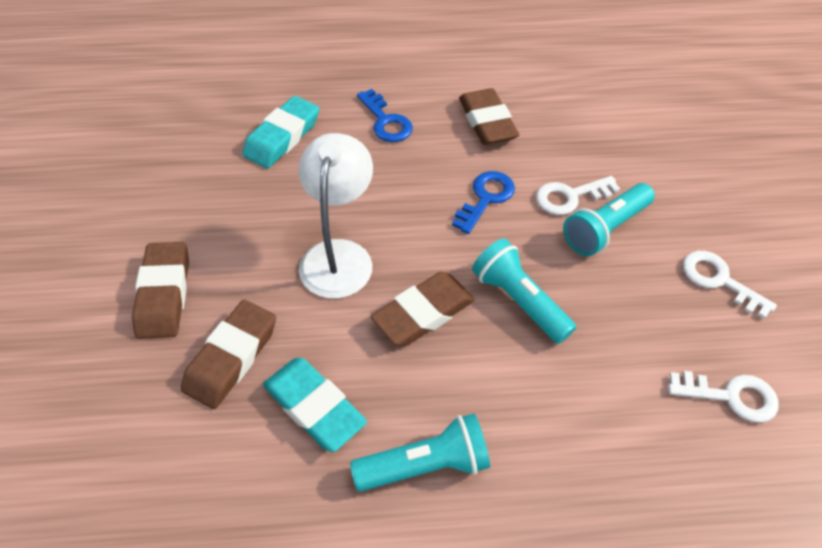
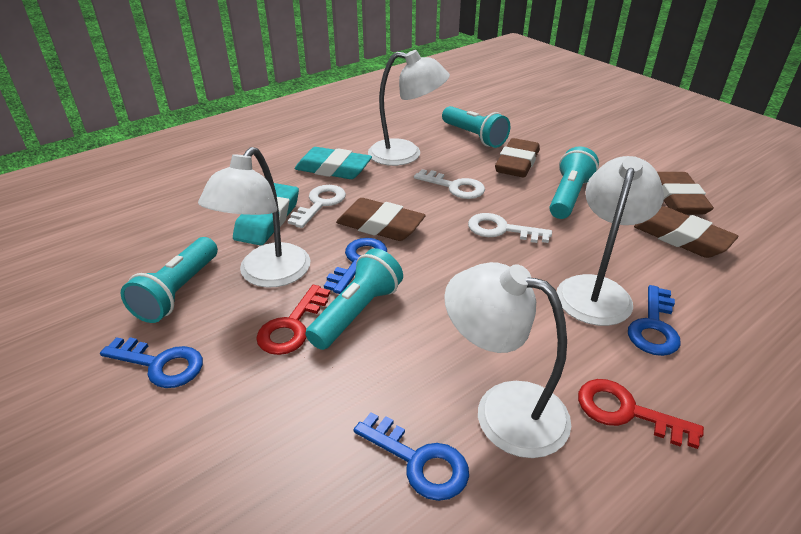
blue key: 2 -> 4
red key: 0 -> 2
turquoise flashlight: 3 -> 4
white lamp: 1 -> 4

